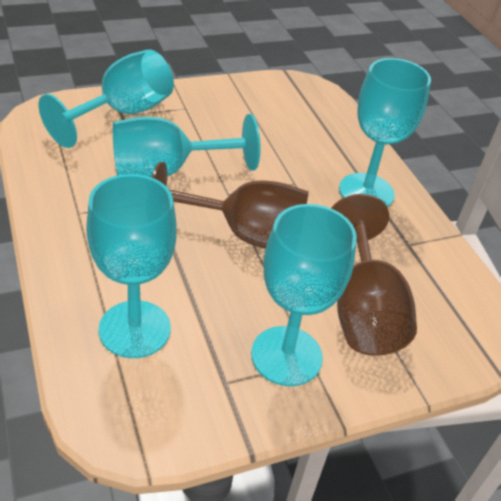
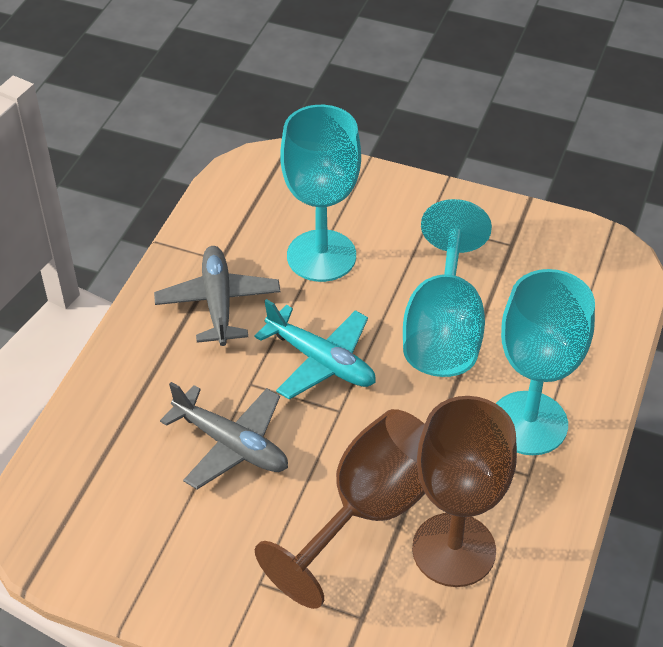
grey plane: 0 -> 2
turquoise goblet: 5 -> 3
turquoise plane: 0 -> 1

